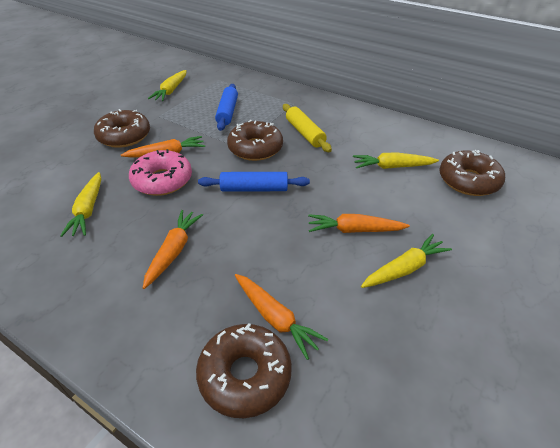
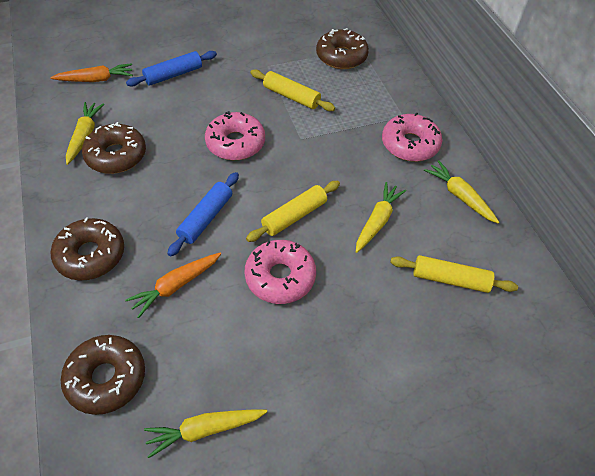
orange carrot: 4 -> 2
pink donut: 1 -> 3
yellow rolling pin: 1 -> 3

